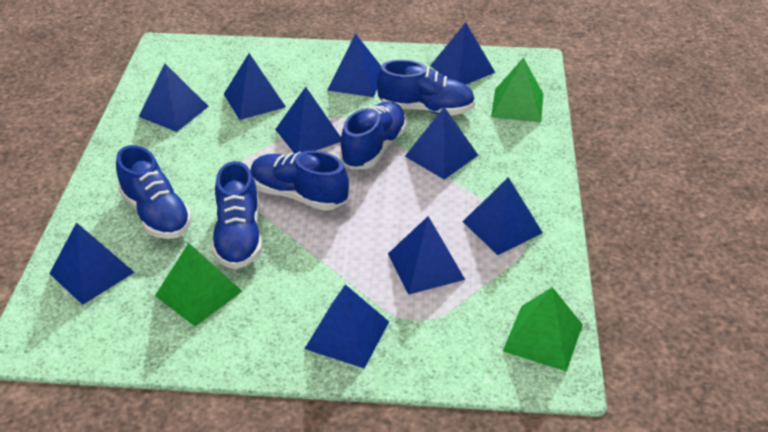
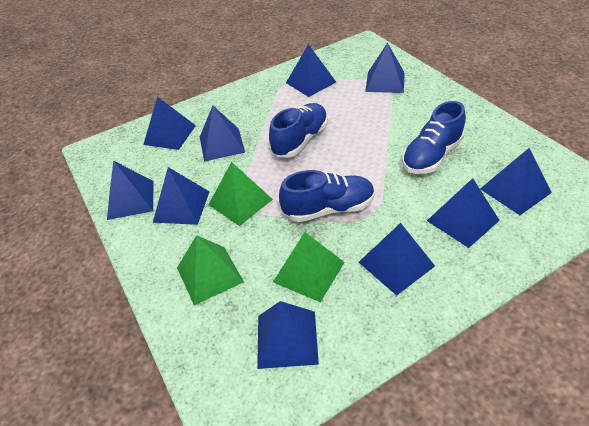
blue shoe: 5 -> 3

